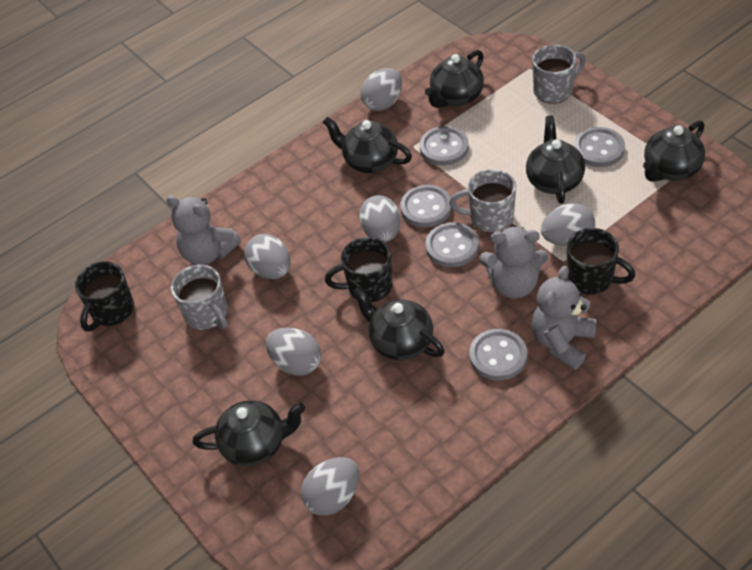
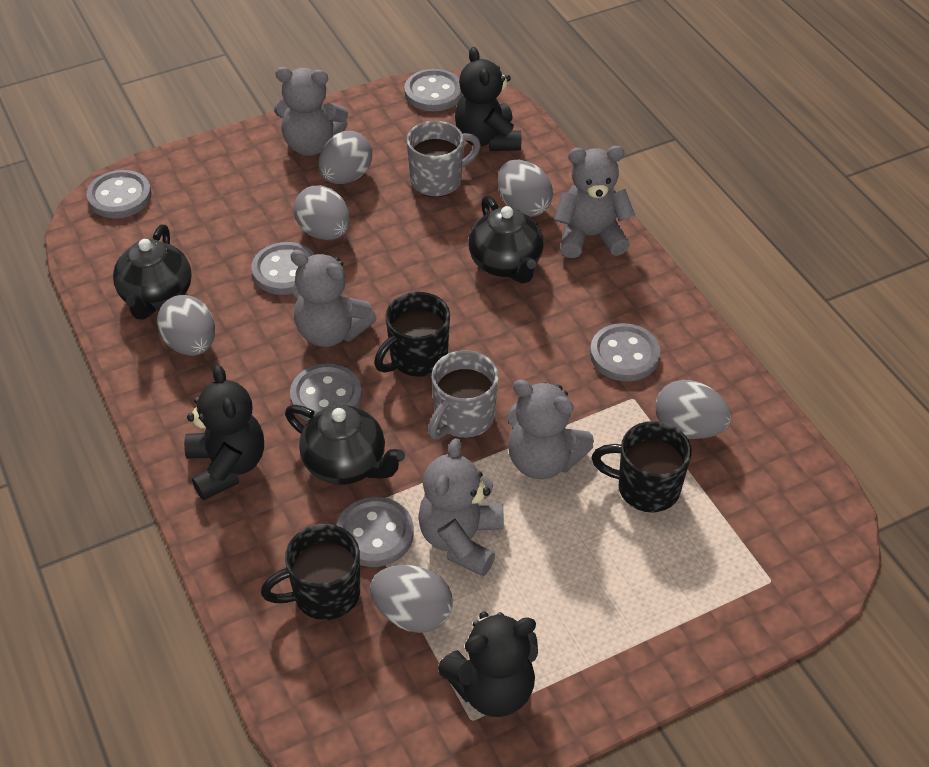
black teapot: 6 -> 3
black teddy bear: 0 -> 3
grey button: 5 -> 6
grey mug: 3 -> 2
grey teddy bear: 3 -> 5

